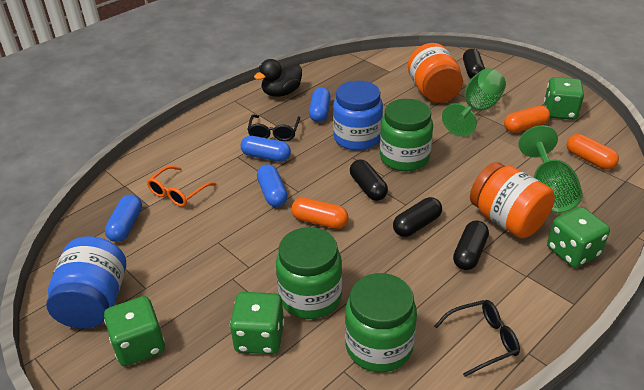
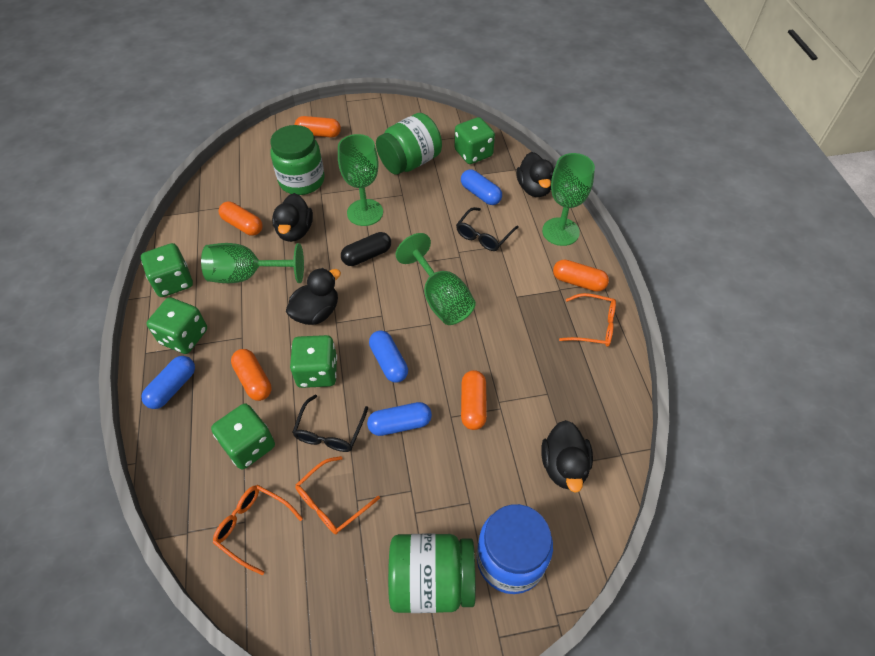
black capsule: 4 -> 1
black duck: 1 -> 4
blue jar: 2 -> 1
green dice: 4 -> 5
green goblet: 2 -> 4
orange capsule: 3 -> 5
orange glasses: 1 -> 3
orange jar: 2 -> 0

